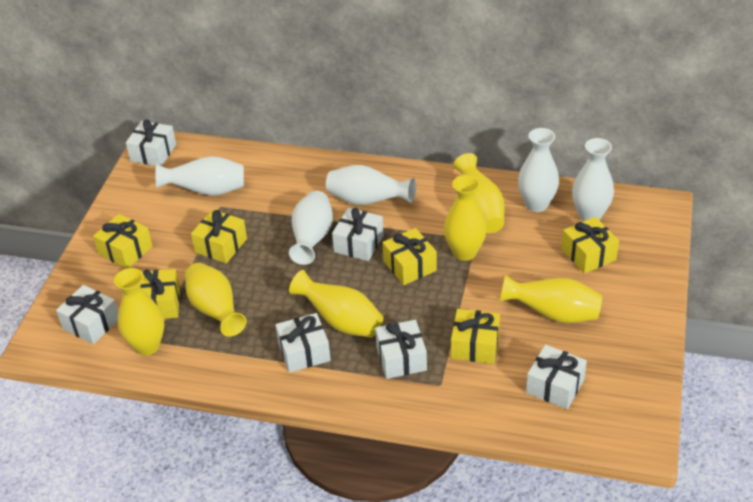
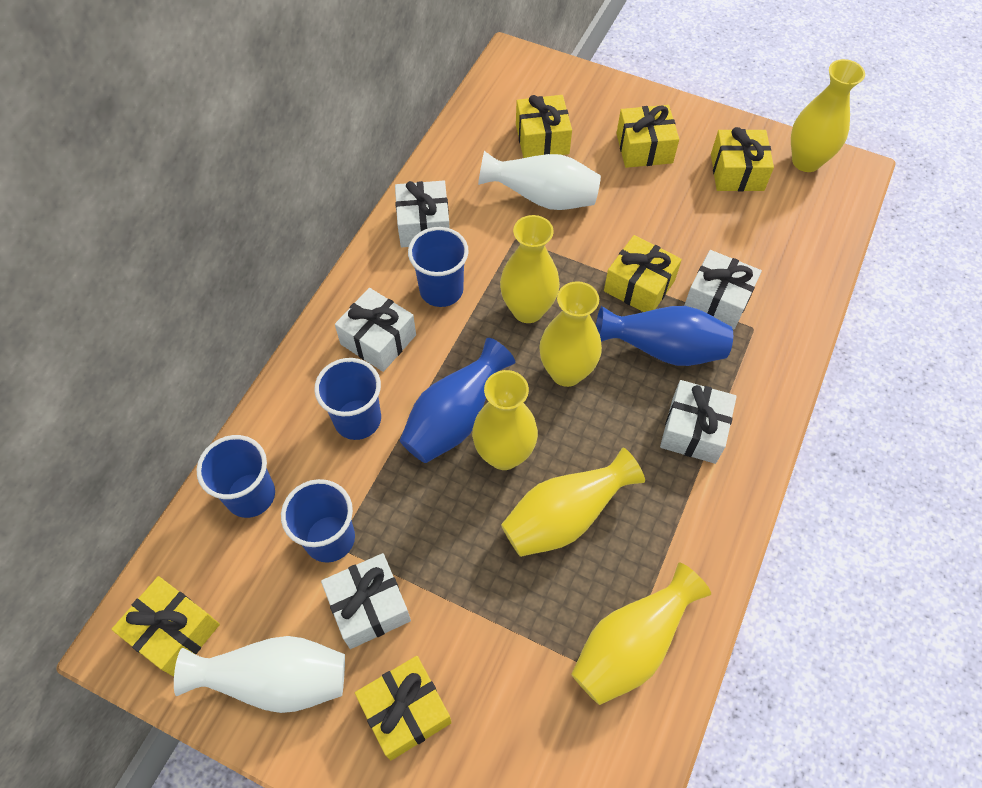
blue cup: 0 -> 4
blue vase: 0 -> 2
white gift: 6 -> 5
white vase: 5 -> 2

